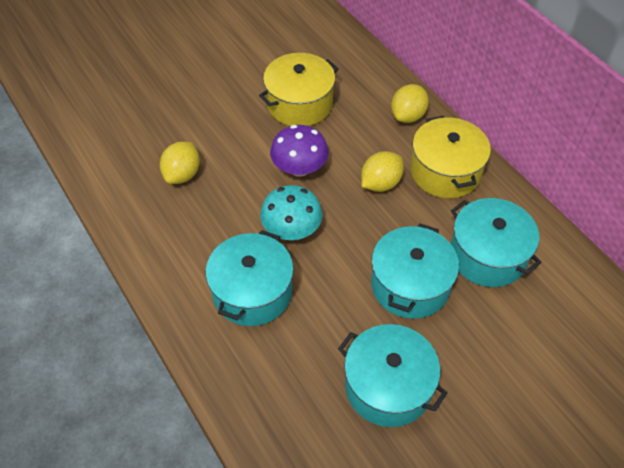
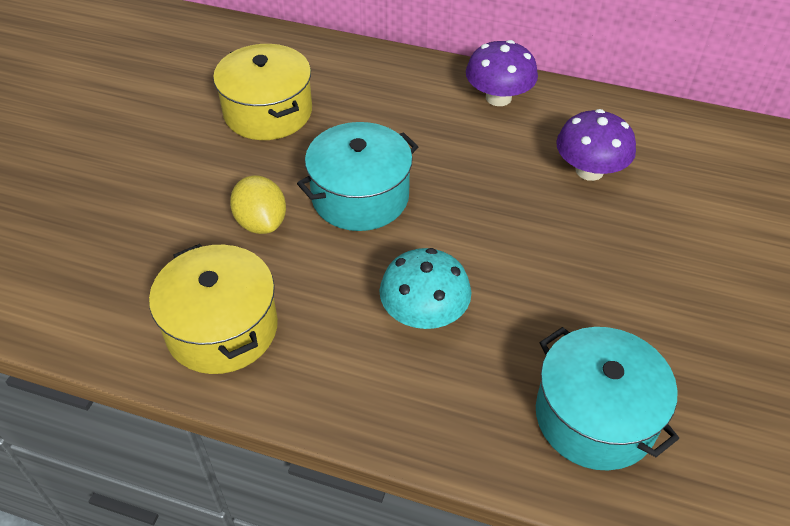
purple mushroom: 1 -> 2
turquoise pot: 4 -> 2
yellow lemon: 3 -> 1

